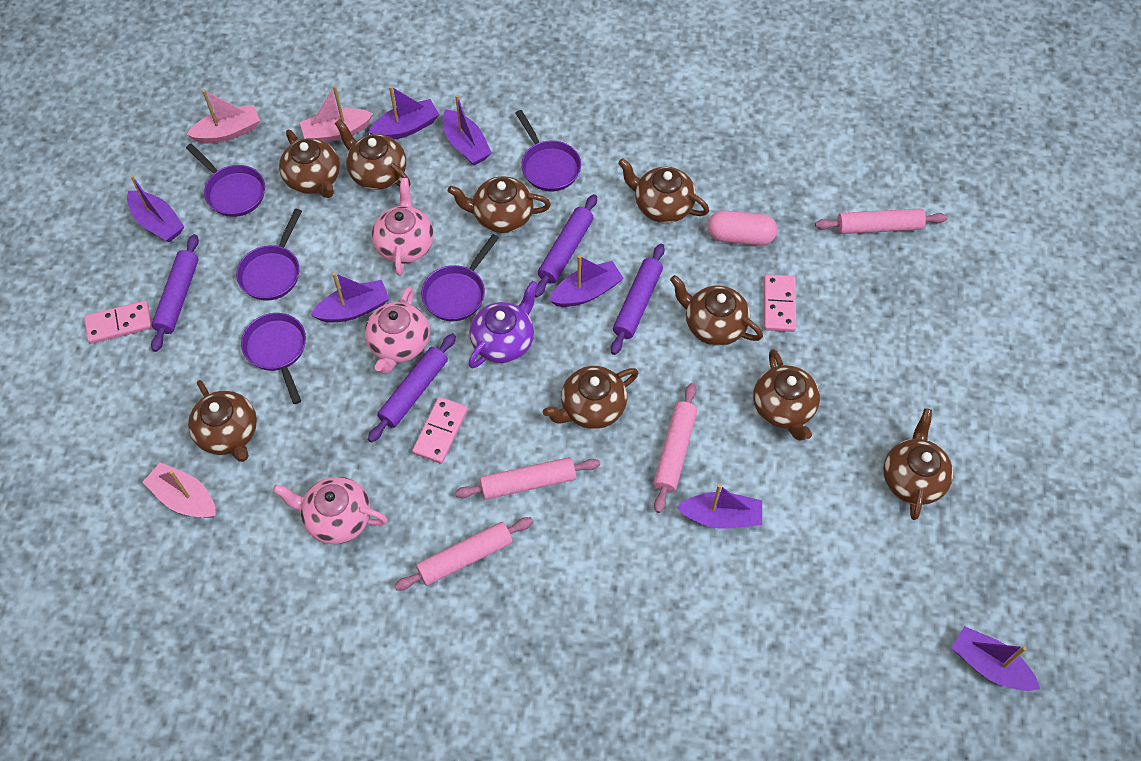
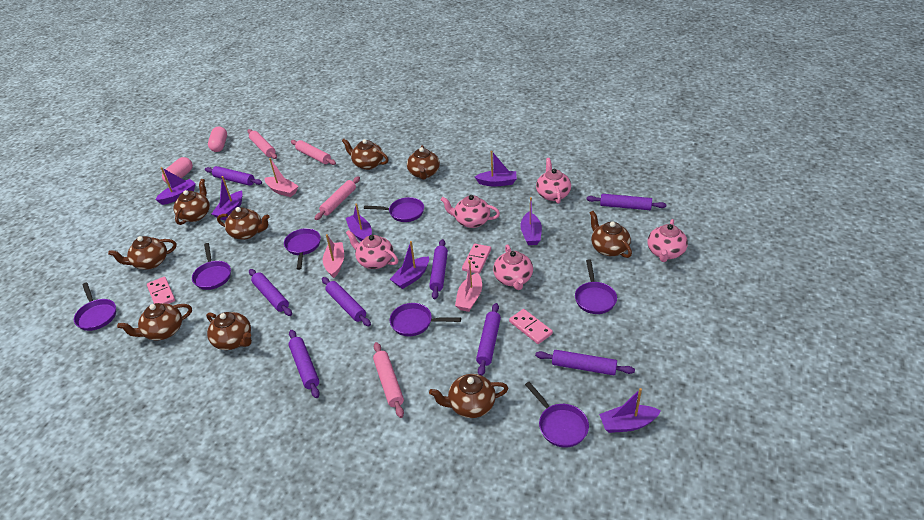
pink capsule: 1 -> 2
pink teapot: 3 -> 5
purple pan: 5 -> 7
purple rolling pin: 4 -> 8
purple teapot: 1 -> 0

